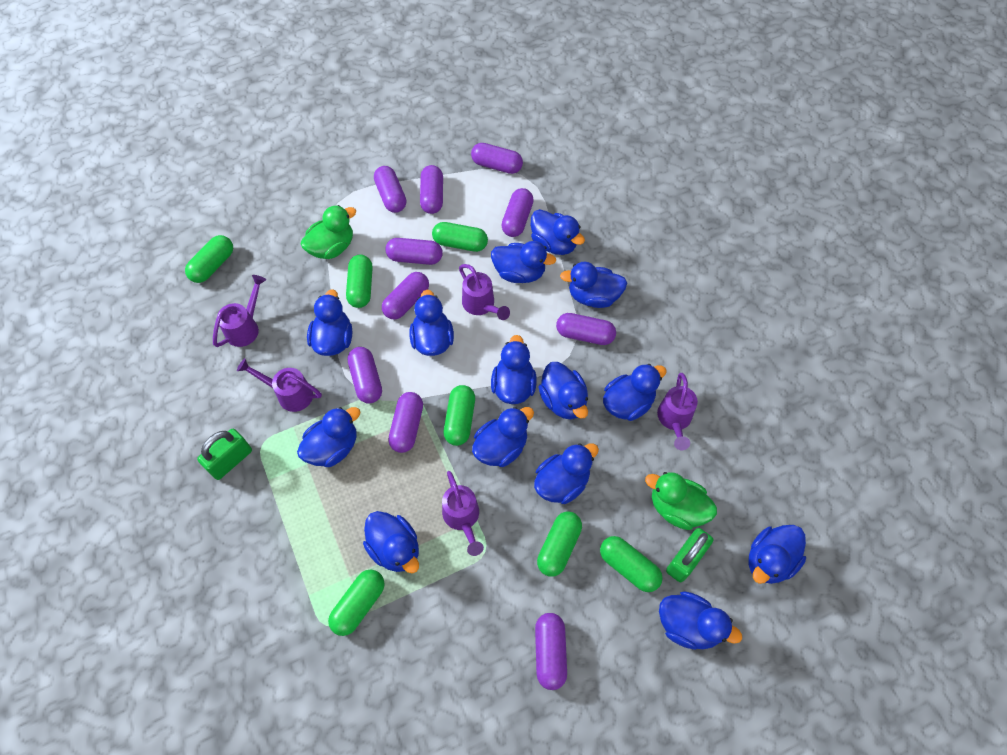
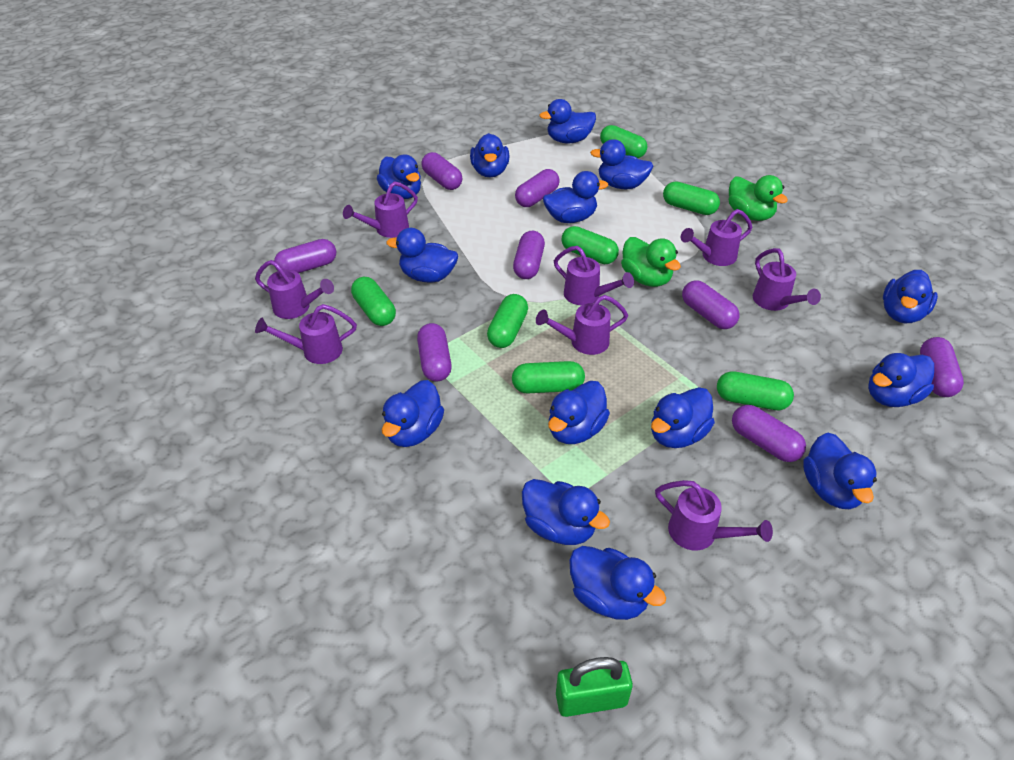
green padlock: 2 -> 1
purple capsule: 10 -> 8
purple watering can: 5 -> 8

